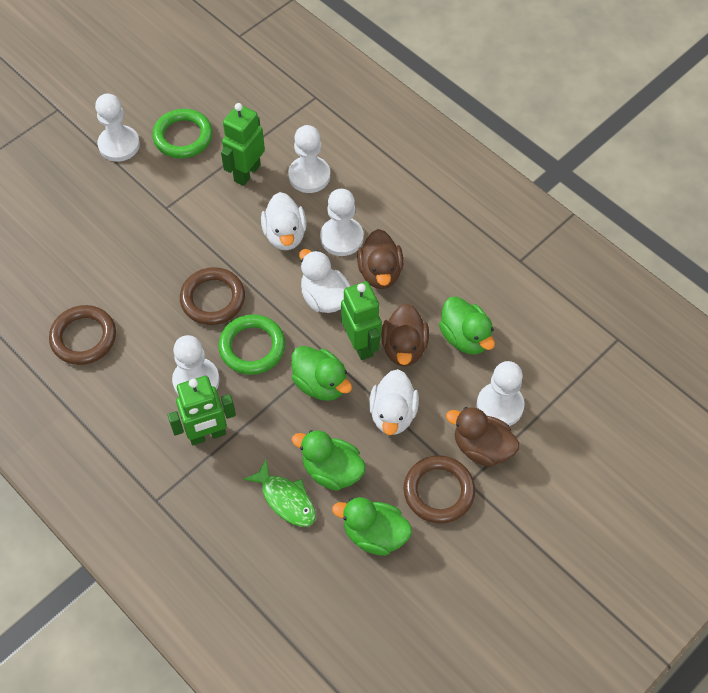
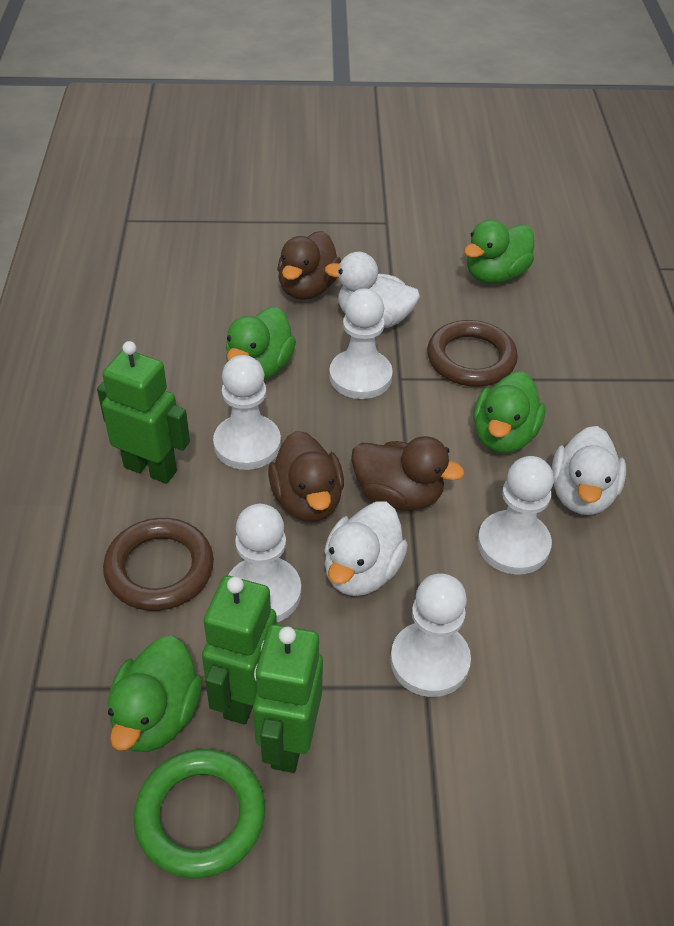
brown ring: 3 -> 2
green fish: 1 -> 0
green ring: 2 -> 1

